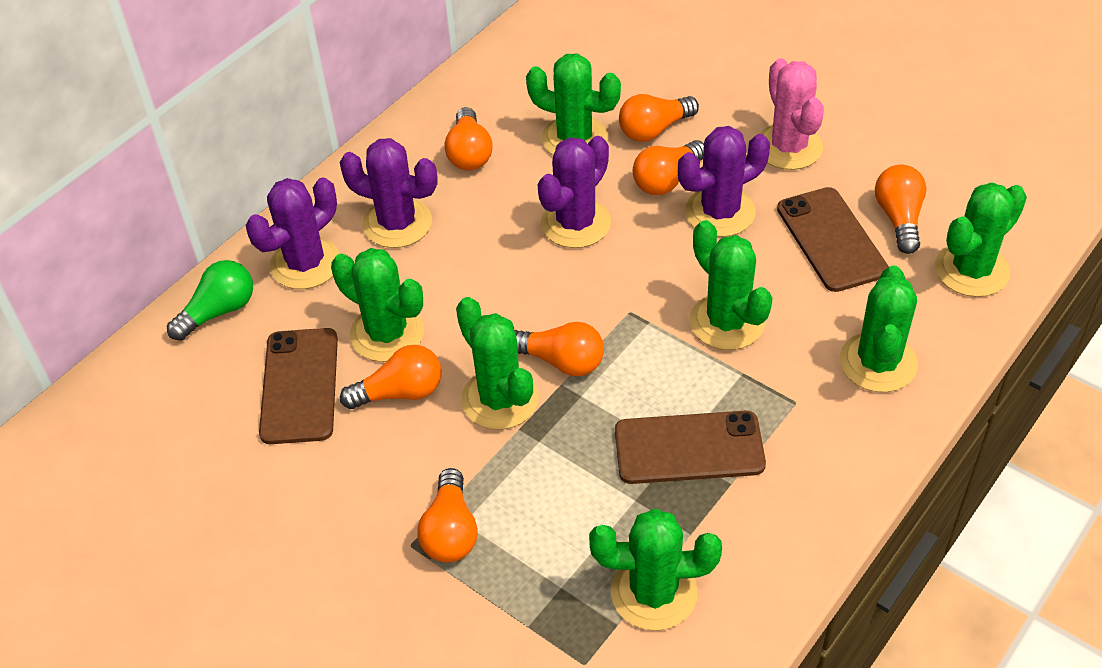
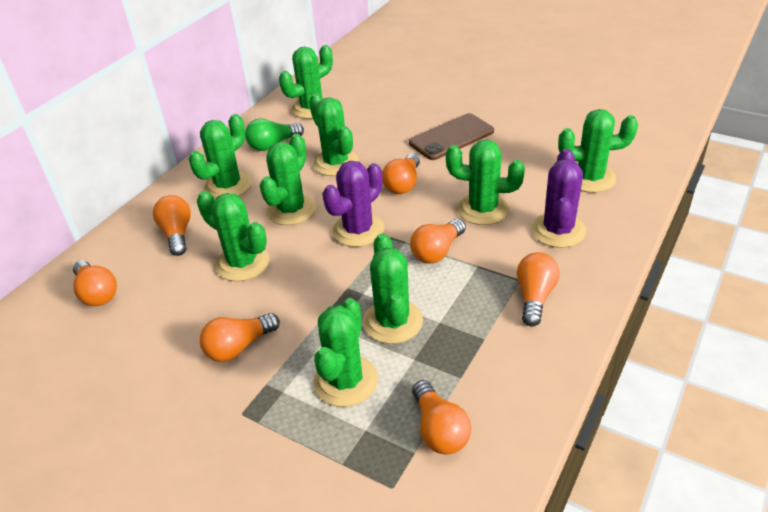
brown phone: 3 -> 1
green cactus: 7 -> 9
pink cactus: 1 -> 0
purple cactus: 4 -> 2

